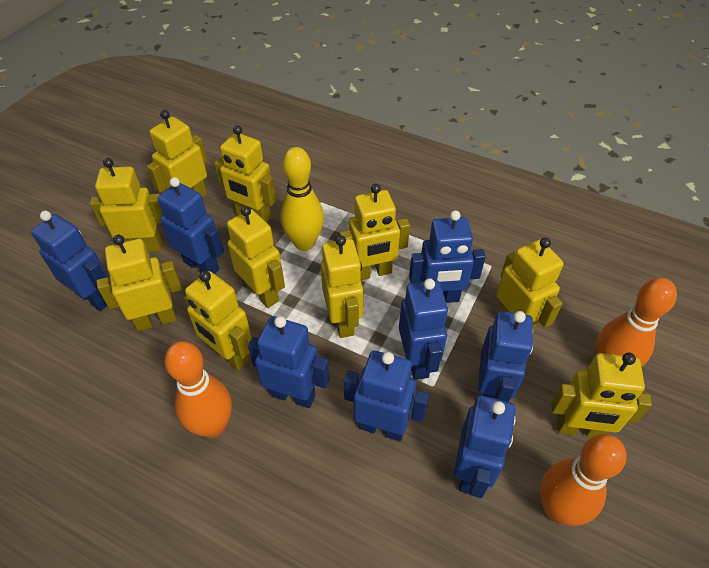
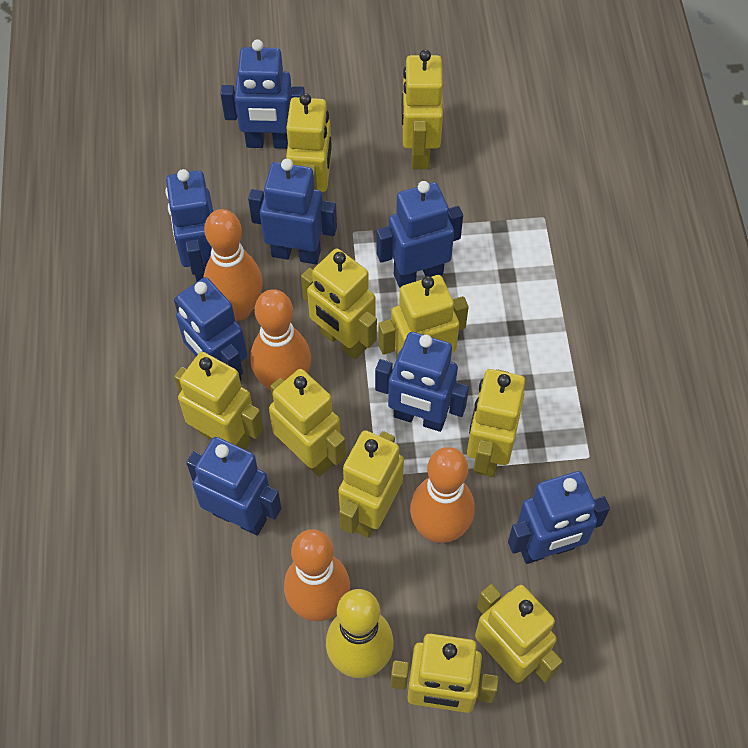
orange bowling pin: 3 -> 4

